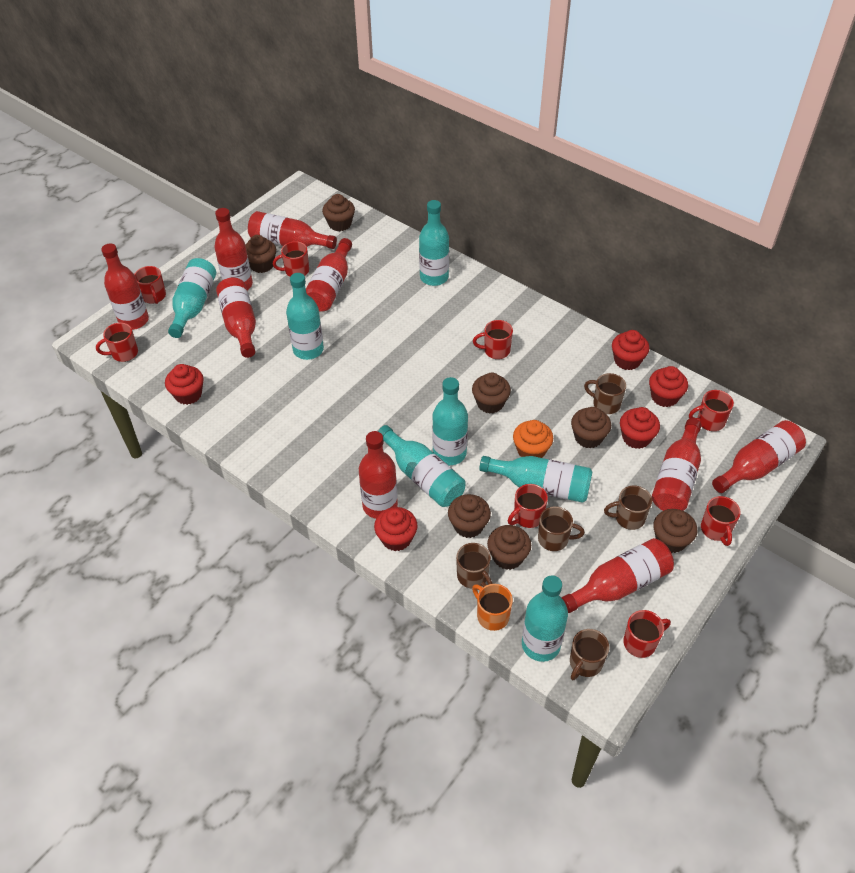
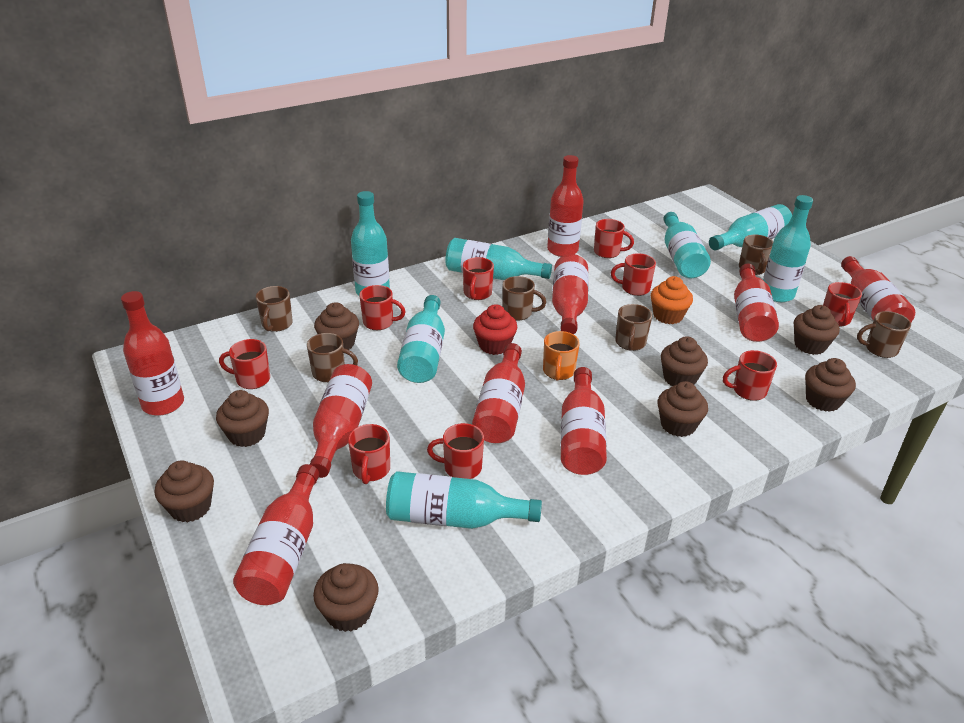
brown cupcake: 7 -> 8
brown mug: 5 -> 6
red cupcake: 5 -> 1
red mug: 8 -> 9

